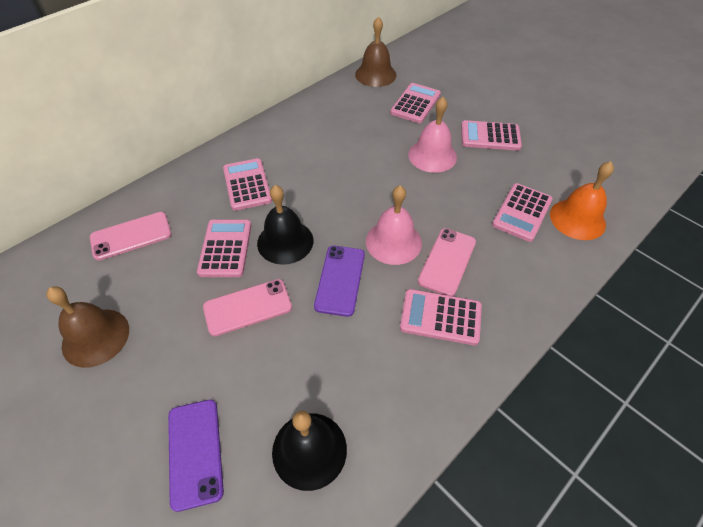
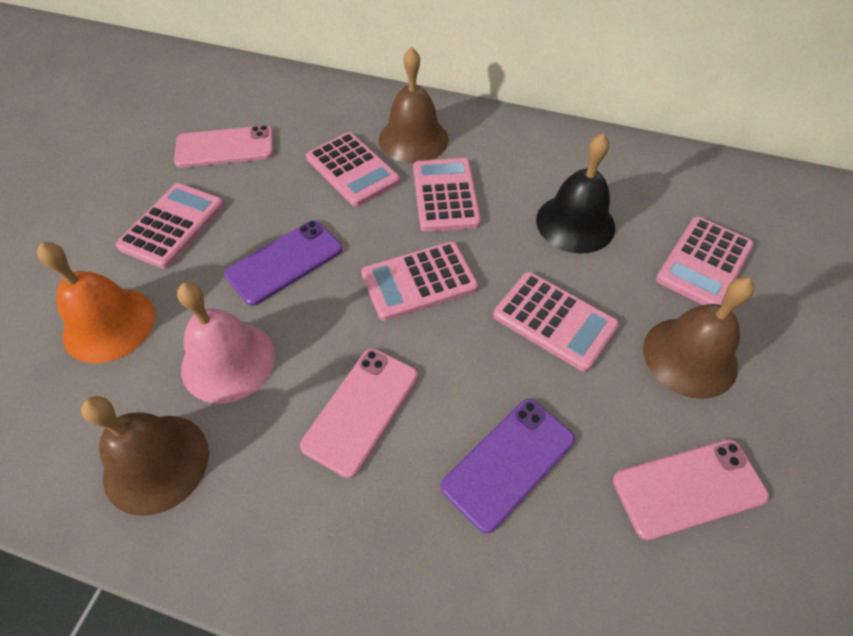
black bell: 2 -> 1
brown bell: 2 -> 3
pink bell: 2 -> 1

